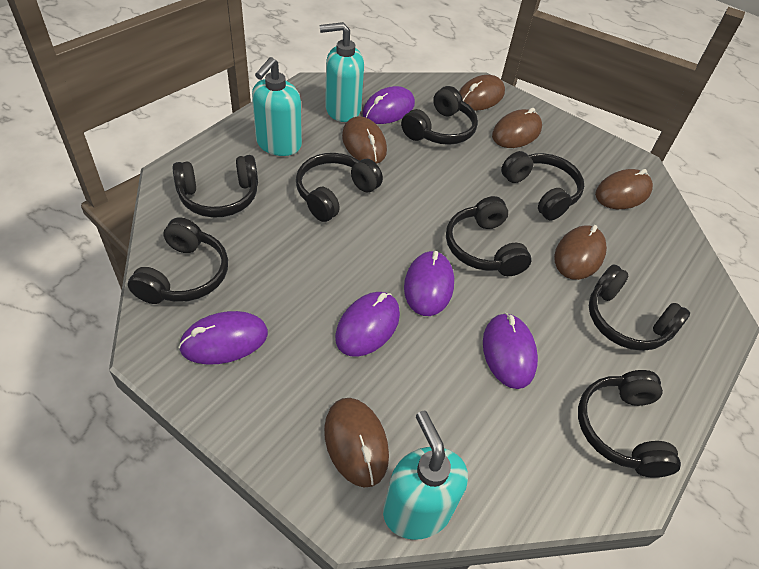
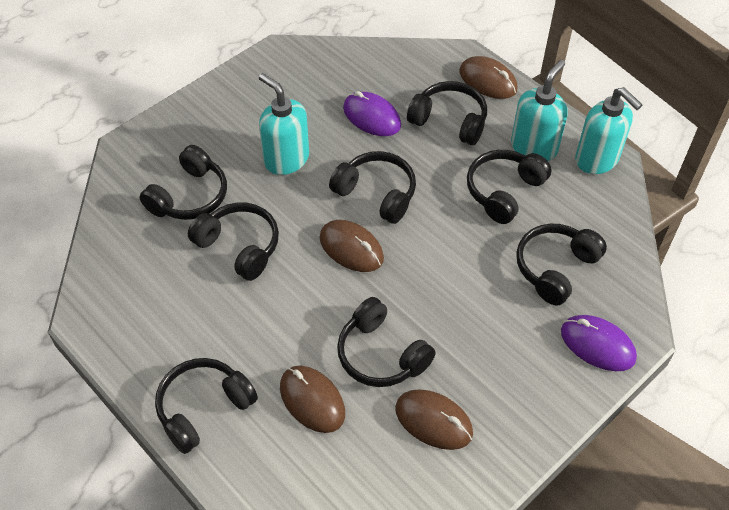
brown mouse: 6 -> 4
purple mouse: 5 -> 2

